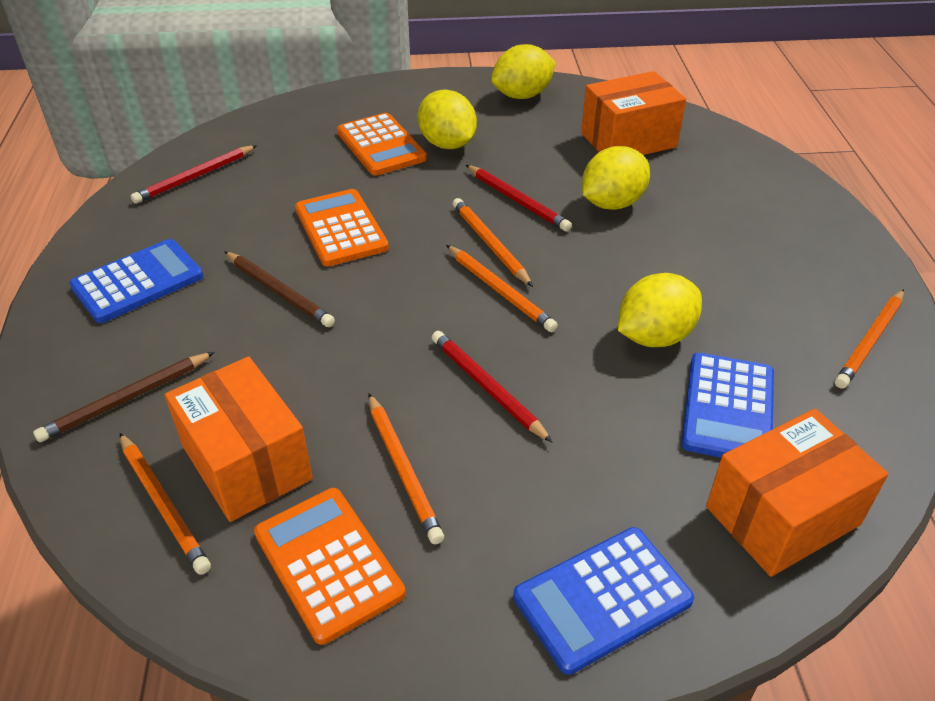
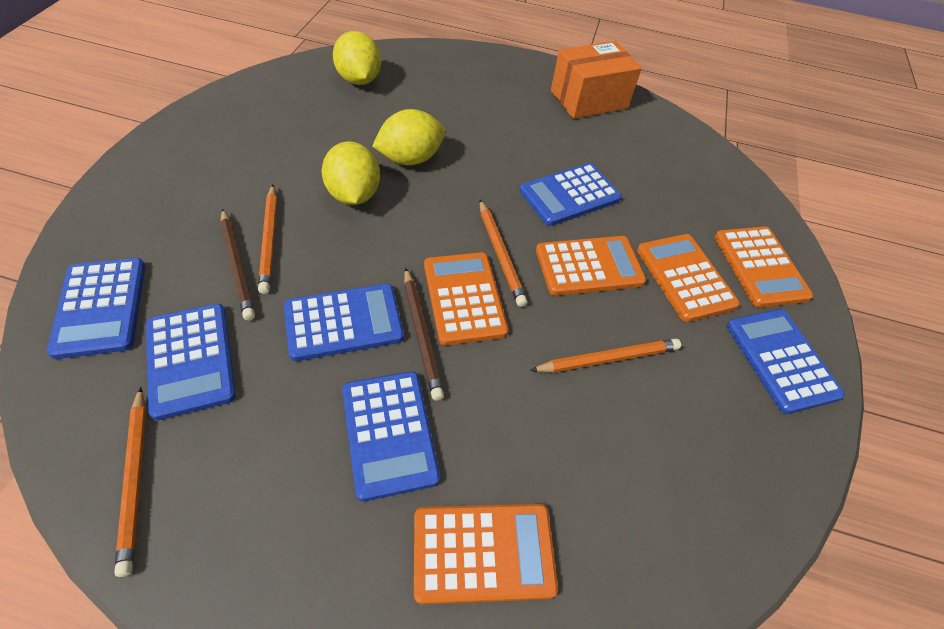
blue calculator: 3 -> 6
orange box: 3 -> 1
orange calculator: 3 -> 5
orange pencil: 5 -> 4
red pencil: 3 -> 0
yellow lemon: 4 -> 3

